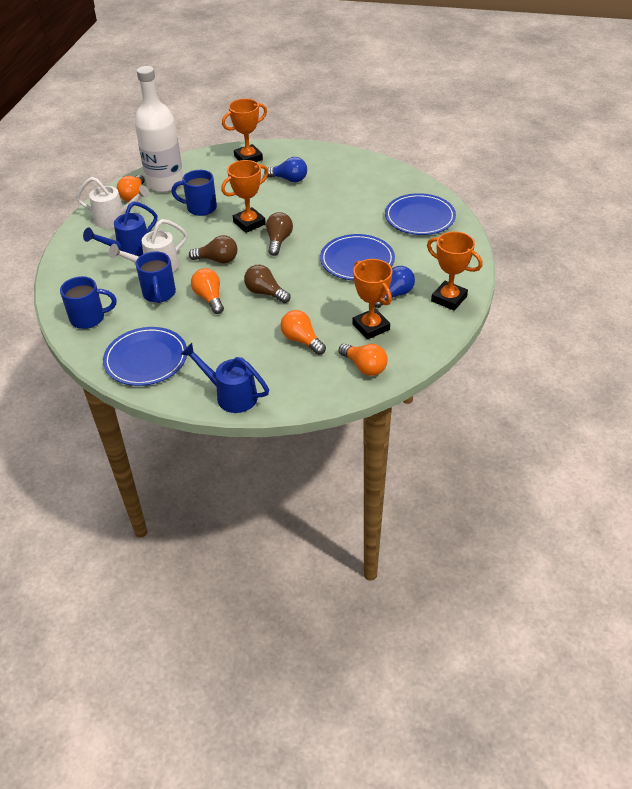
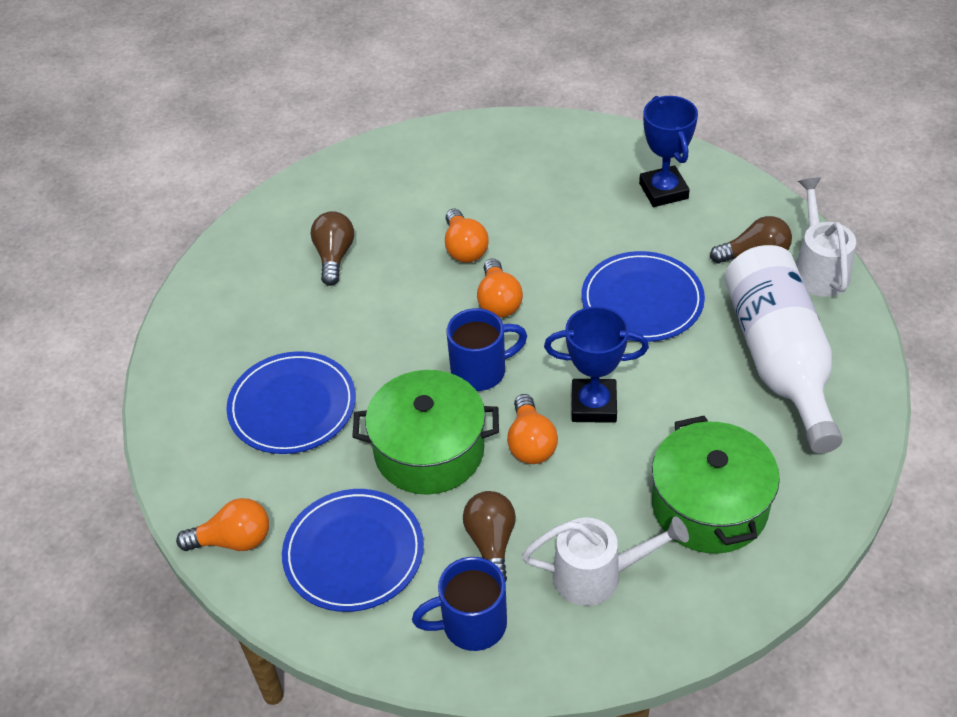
blue light bulb: 2 -> 0
blue mug: 3 -> 2
blue trophy: 0 -> 2
blue watering can: 2 -> 0
green pot: 0 -> 2
orange trophy: 4 -> 0

